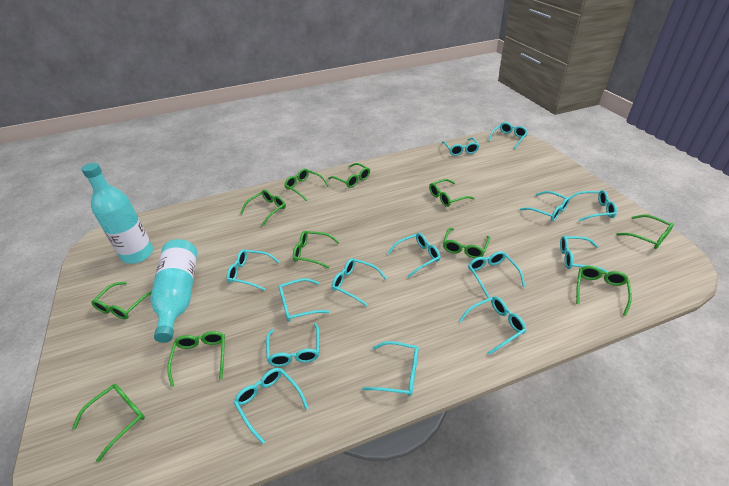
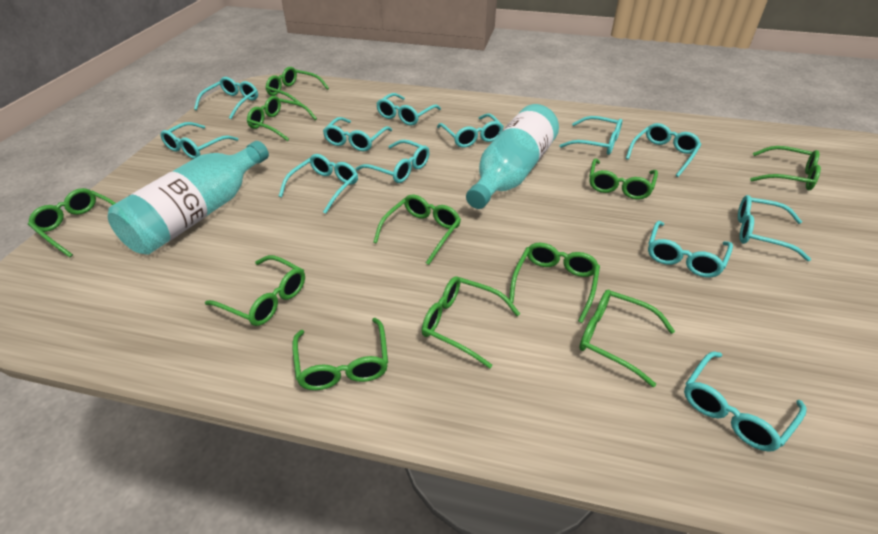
turquoise glasses: 14 -> 12

